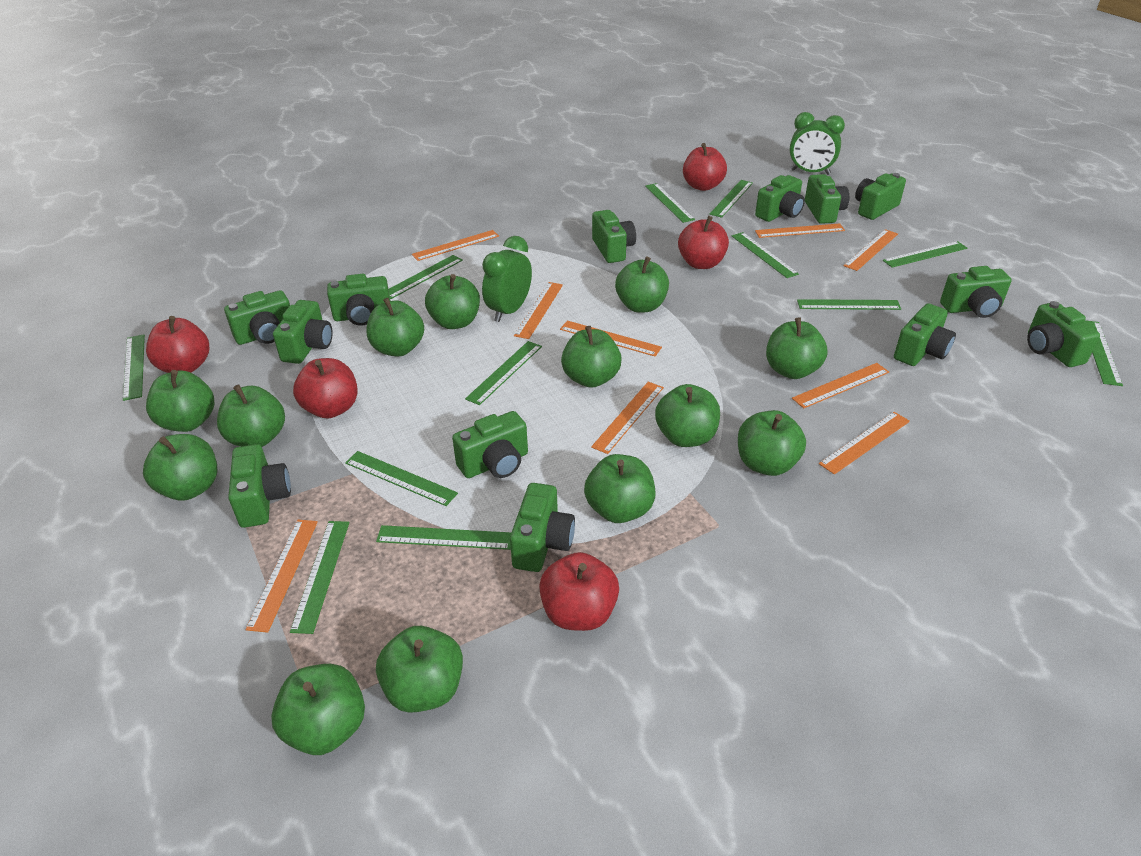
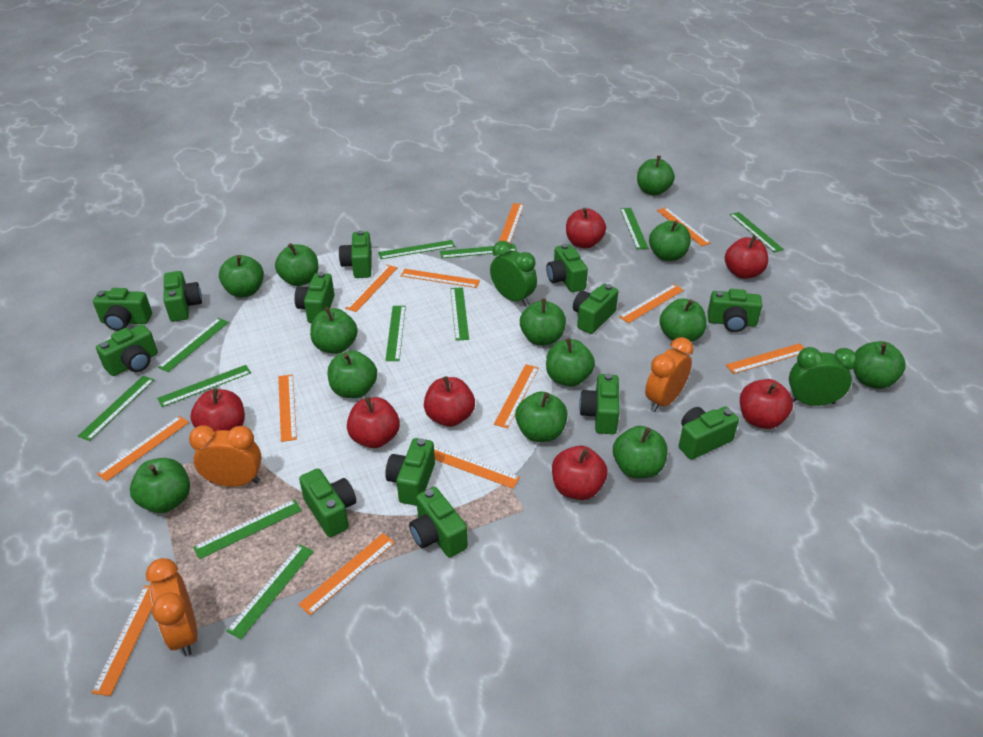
green ruler: 12 -> 11
orange clock: 0 -> 3
orange ruler: 9 -> 12
red apple: 5 -> 7

